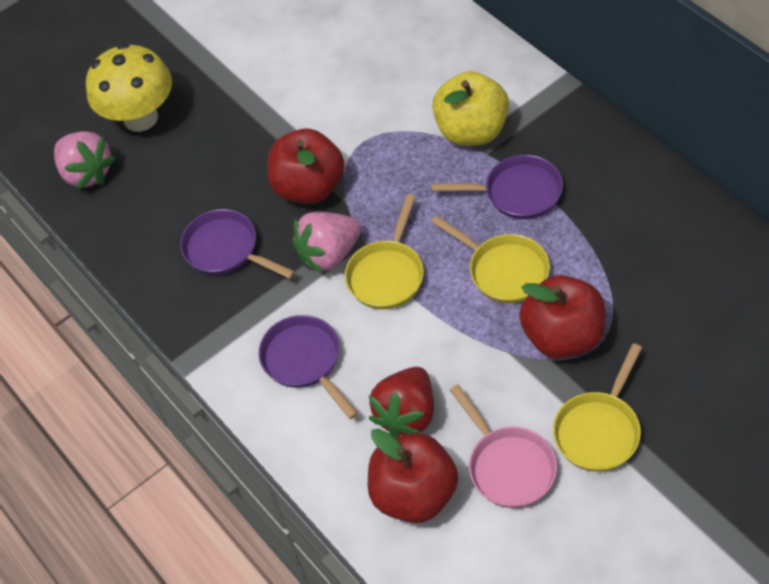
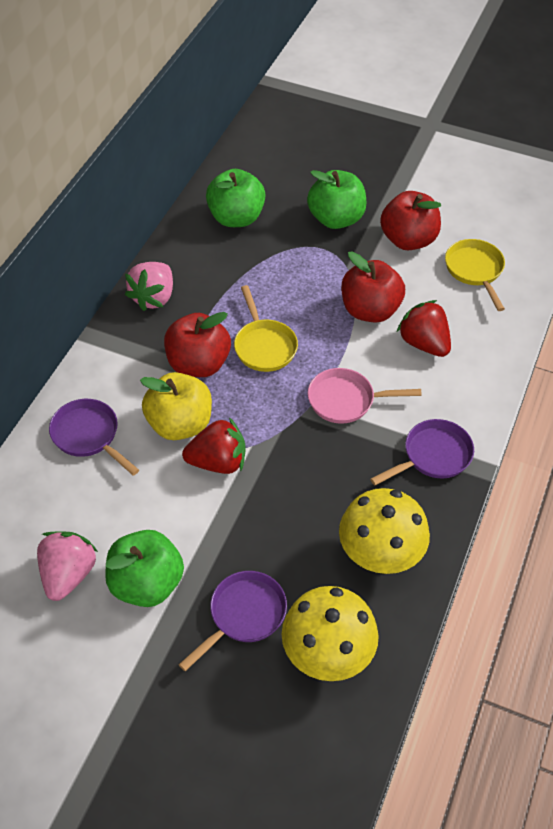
green apple: 0 -> 3
red strawberry: 1 -> 2
yellow mushroom: 1 -> 2
yellow pan: 3 -> 2

